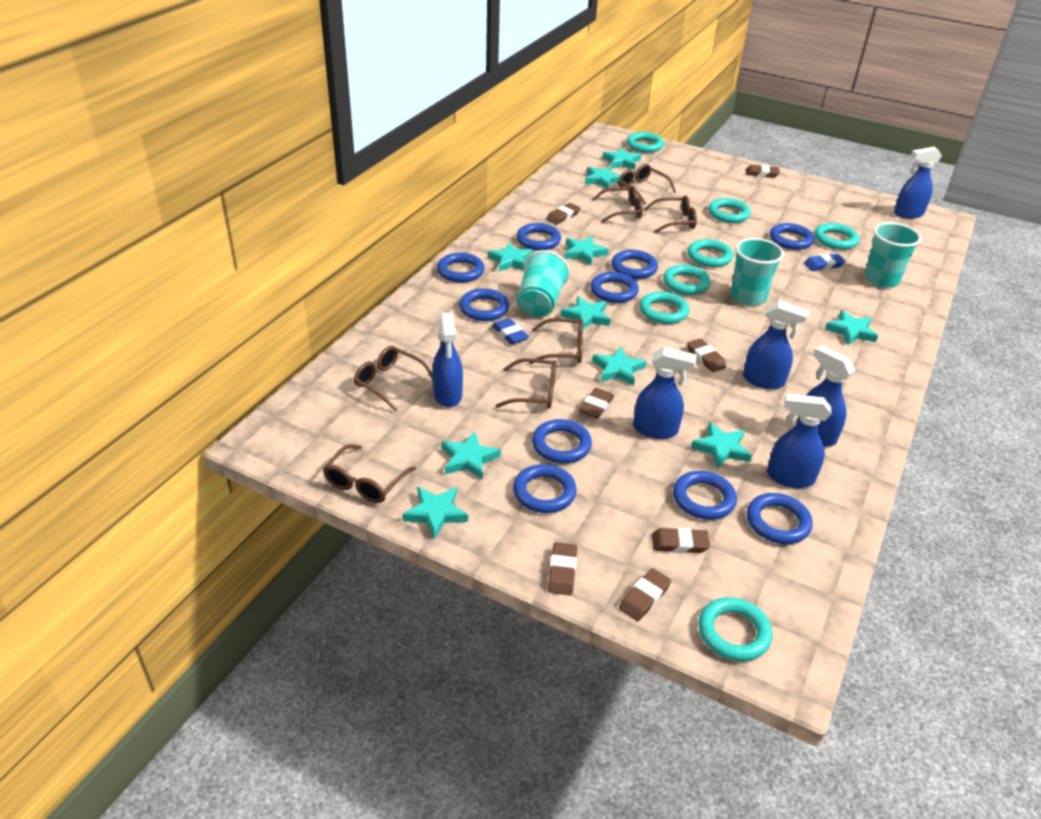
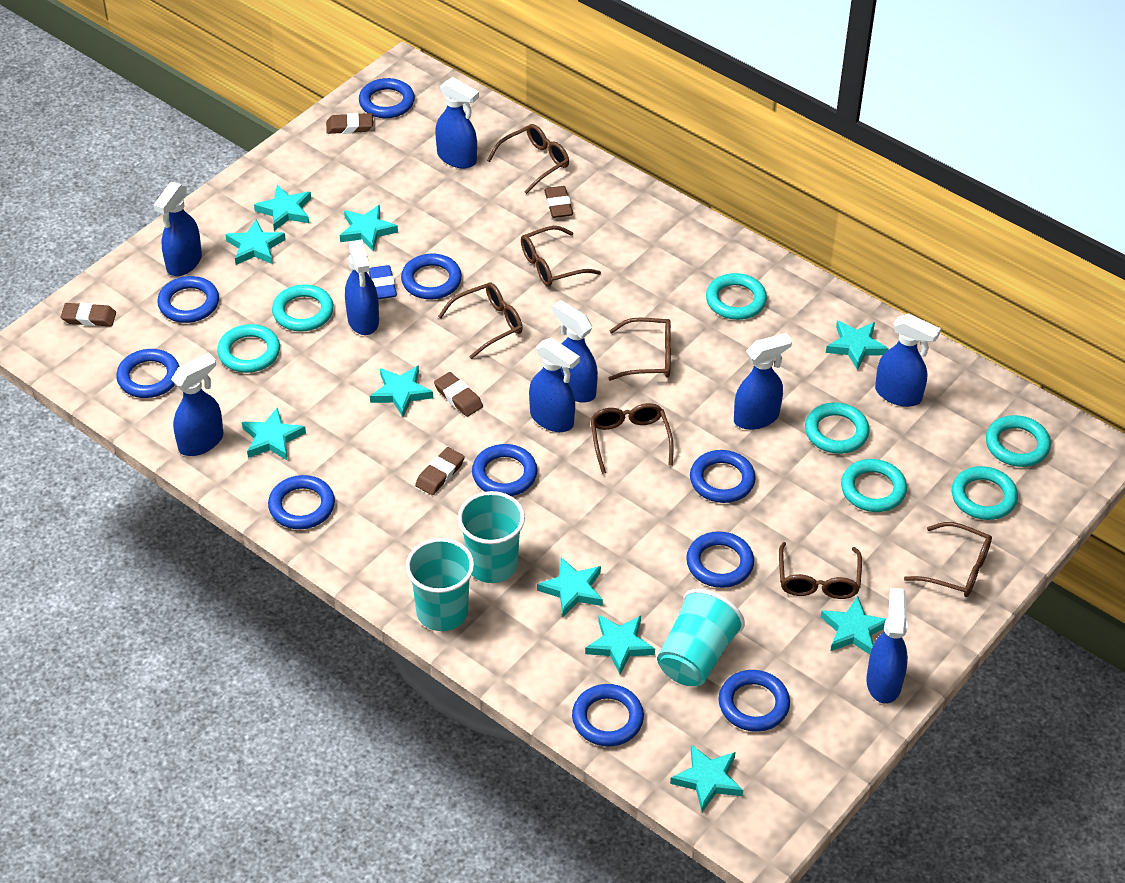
blue eraser: 2 -> 1
blue spray bottle: 6 -> 9
brown eraser: 7 -> 5

